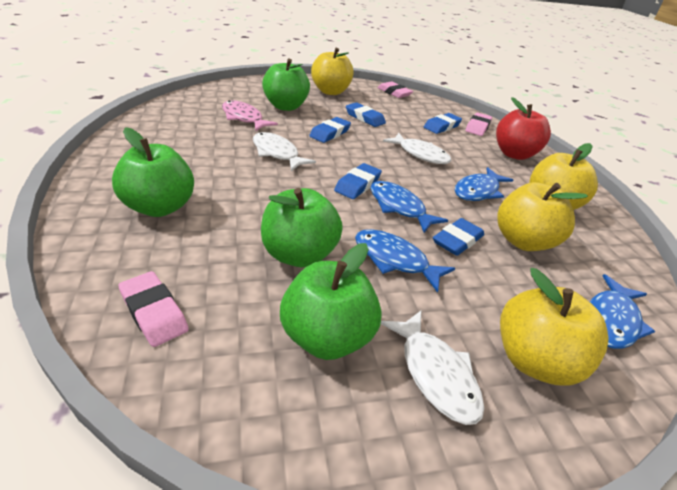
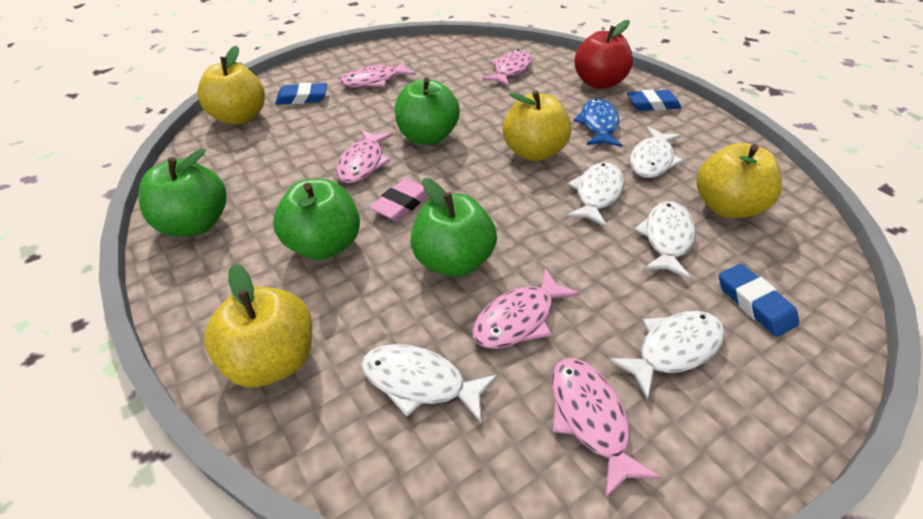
blue eraser: 5 -> 3
blue fish: 4 -> 1
pink eraser: 3 -> 1
pink fish: 1 -> 5
white fish: 3 -> 5

